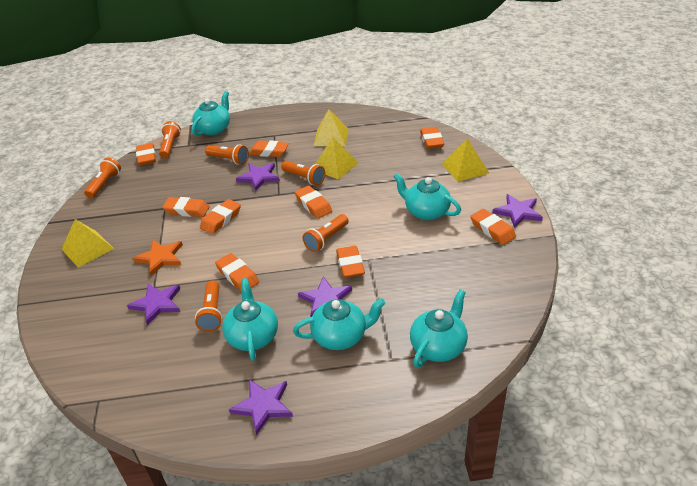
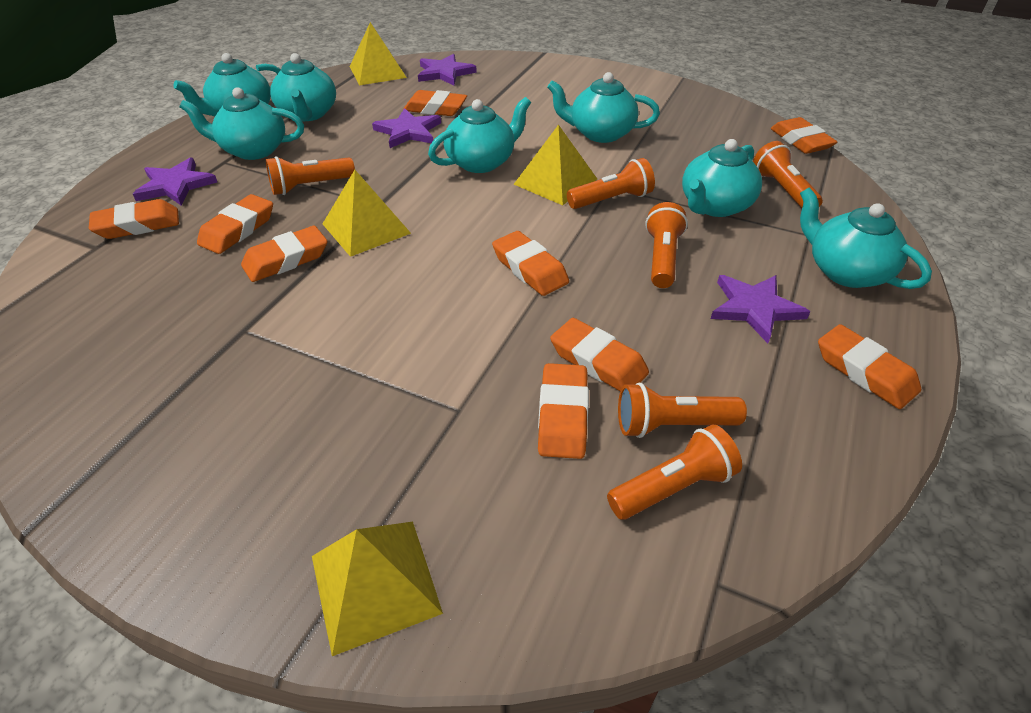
orange star: 1 -> 0
purple star: 5 -> 4
turquoise teapot: 5 -> 7

